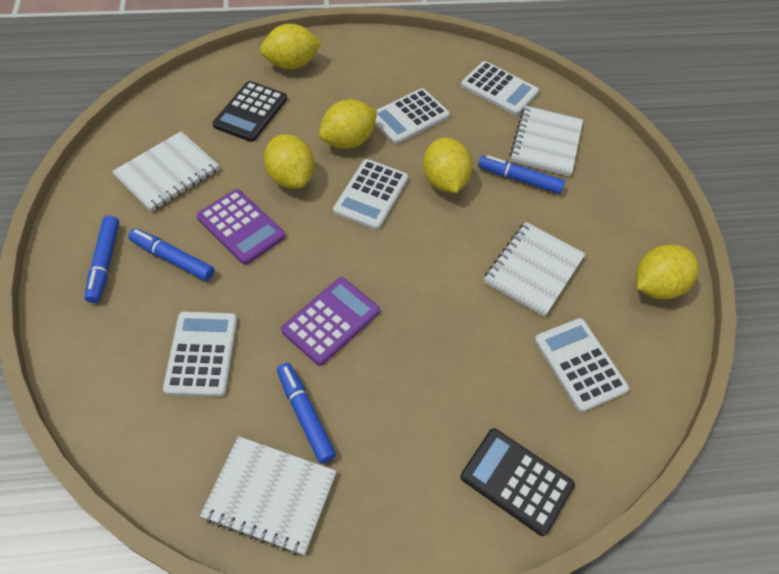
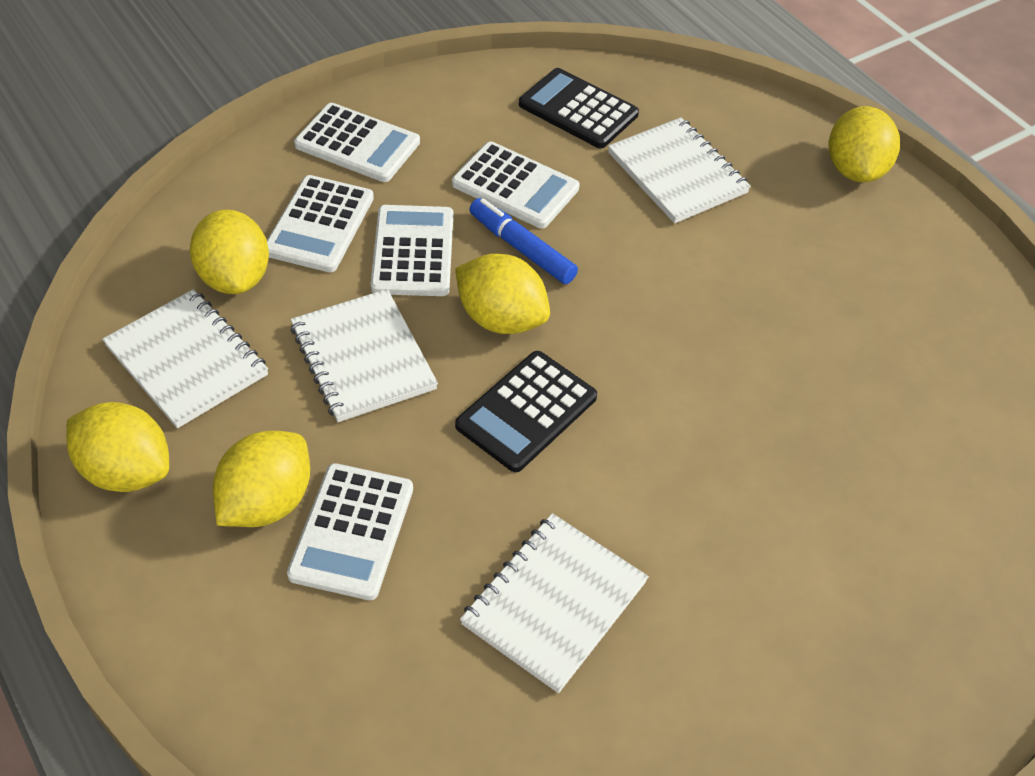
blue marker: 4 -> 1
purple calculator: 2 -> 0

